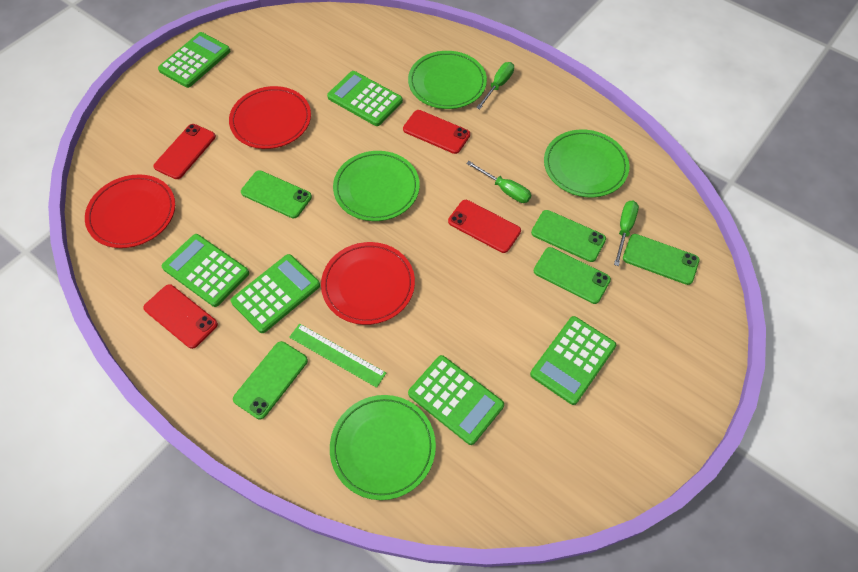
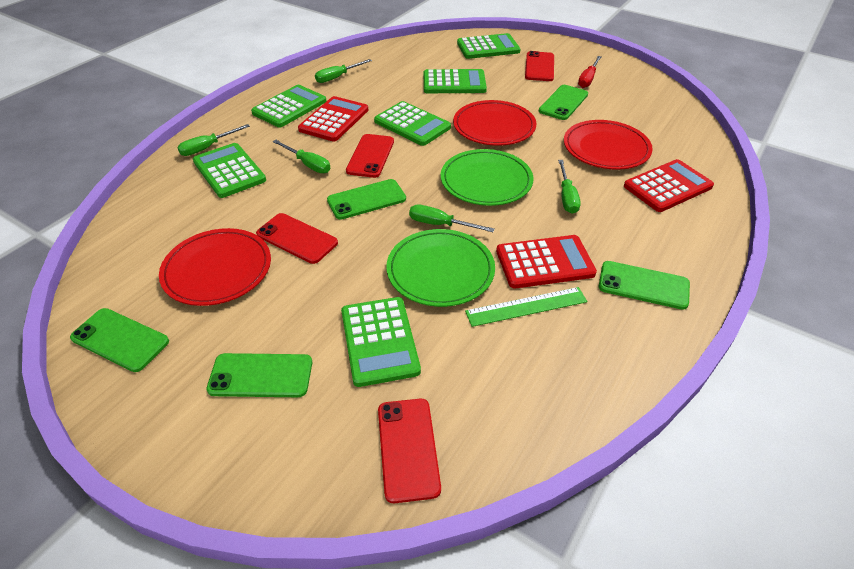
green plate: 4 -> 2
green screwdriver: 3 -> 5
red calculator: 0 -> 3
red screwdriver: 0 -> 1

